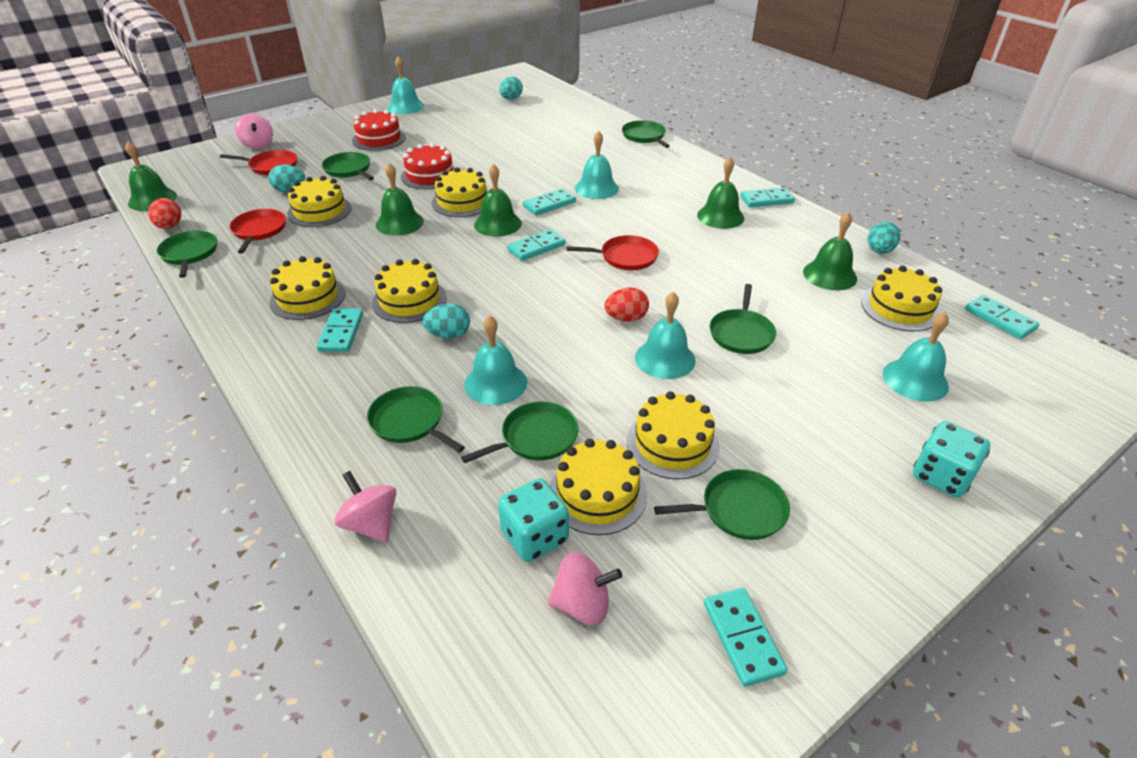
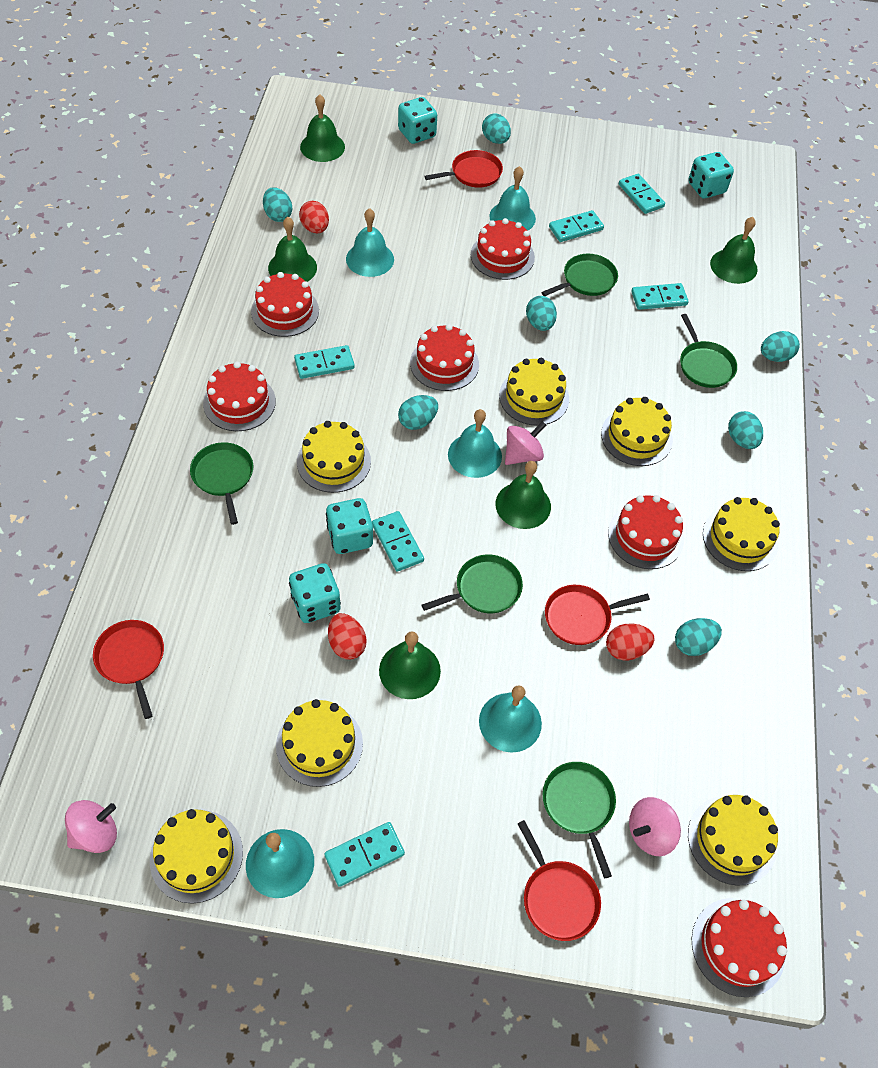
green pan: 7 -> 5
red cake: 2 -> 6
red egg: 2 -> 3
red pan: 3 -> 4
turquoise dice: 2 -> 4
turquoise egg: 4 -> 7

